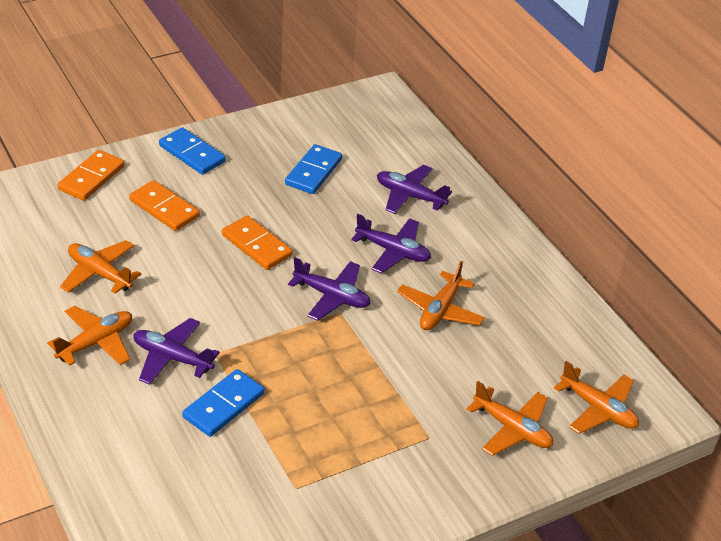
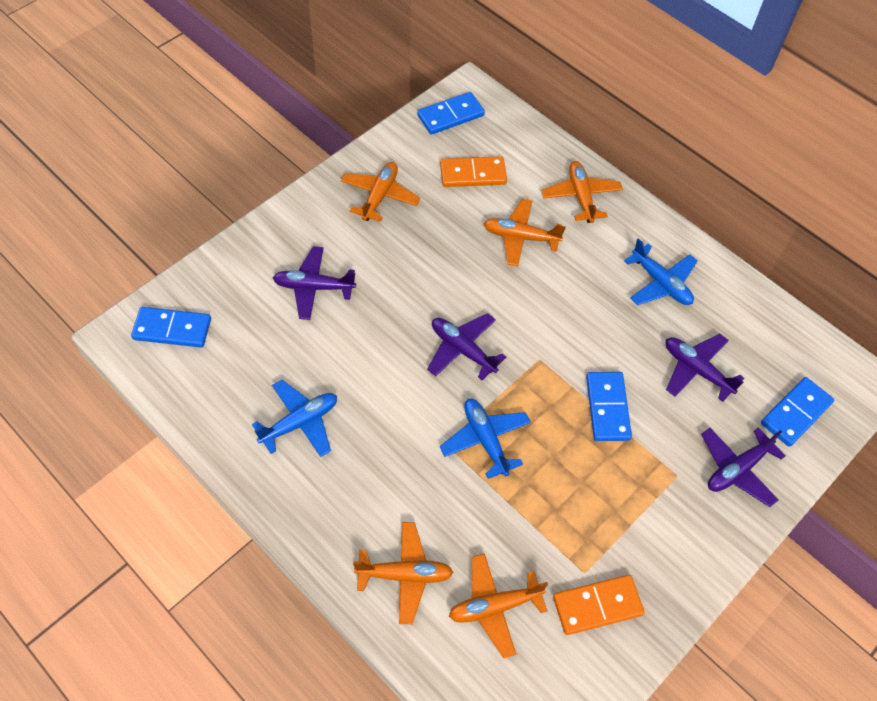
blue domino: 3 -> 4
blue plane: 0 -> 3
orange domino: 3 -> 2

